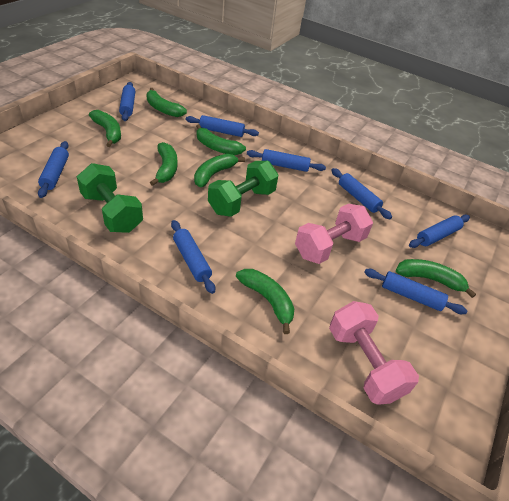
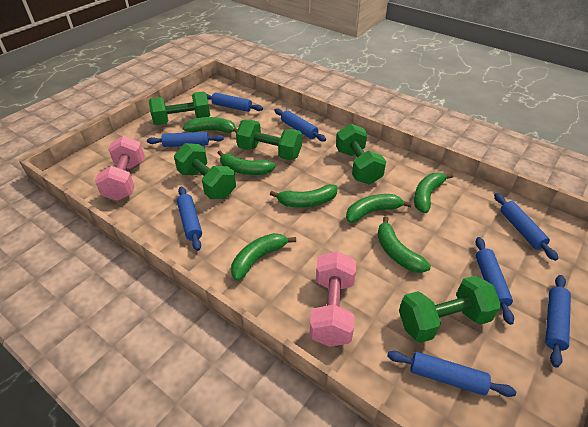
green dumbbell: 2 -> 5

